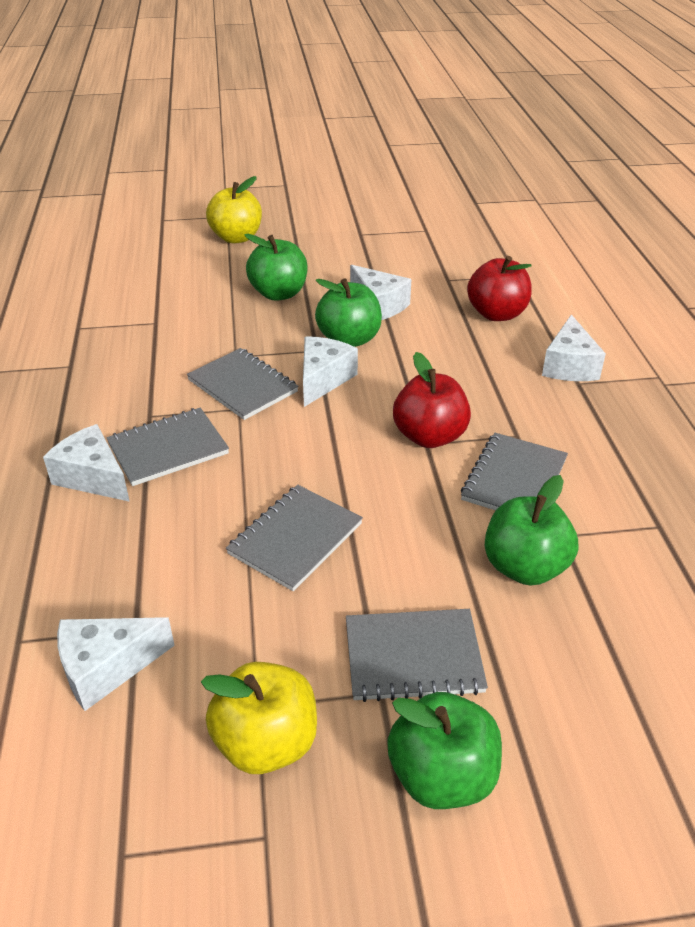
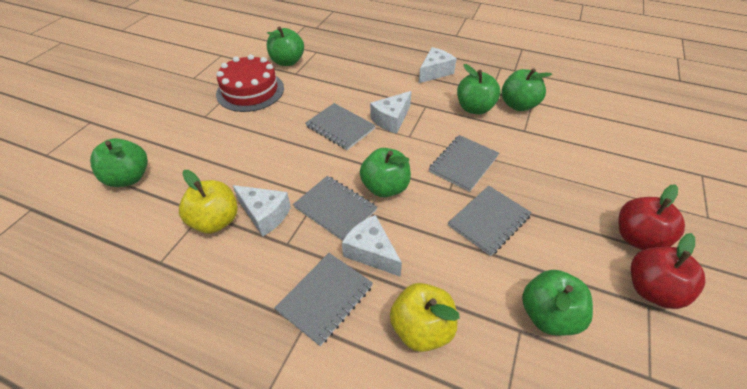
green apple: 4 -> 6
red cake: 0 -> 1
white cheese: 5 -> 4

